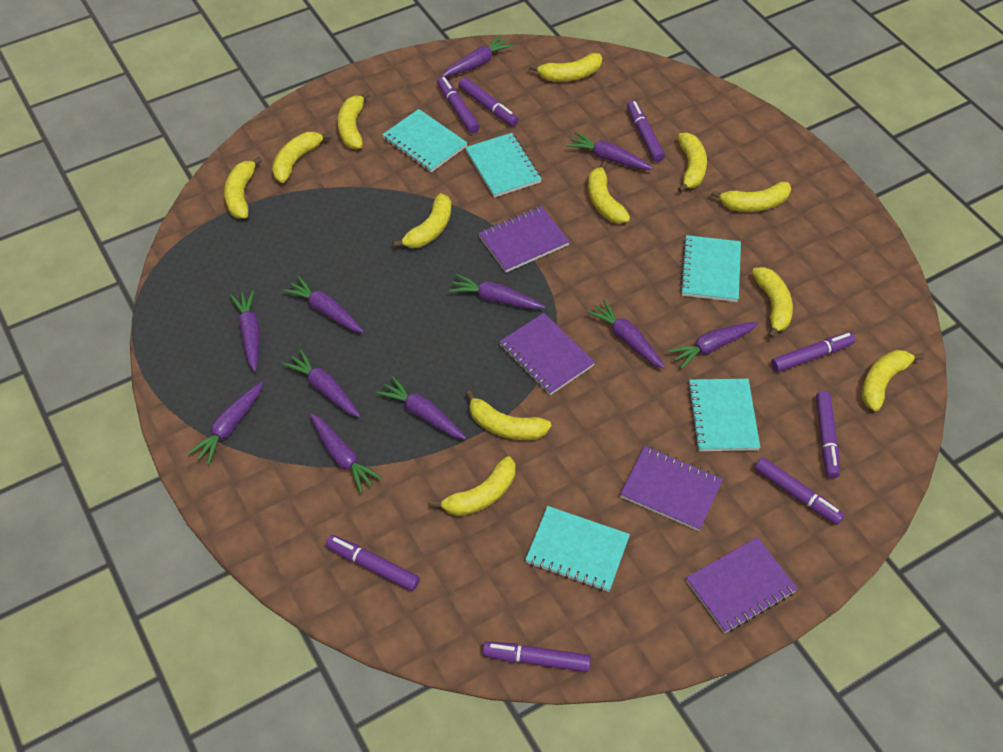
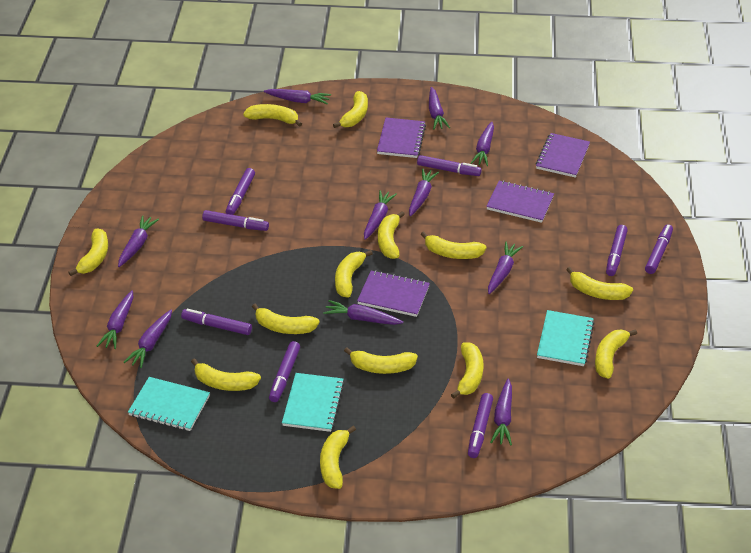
turquoise notebook: 5 -> 3
yellow banana: 12 -> 13

